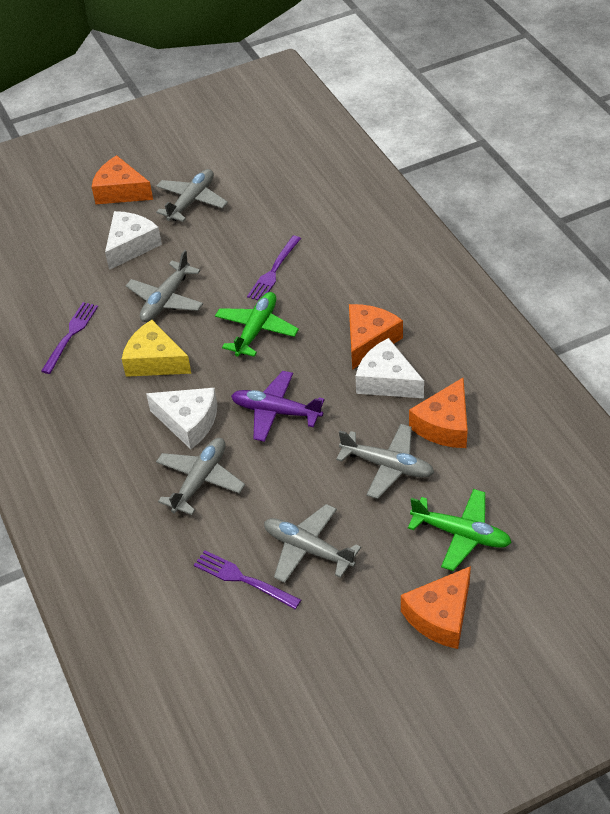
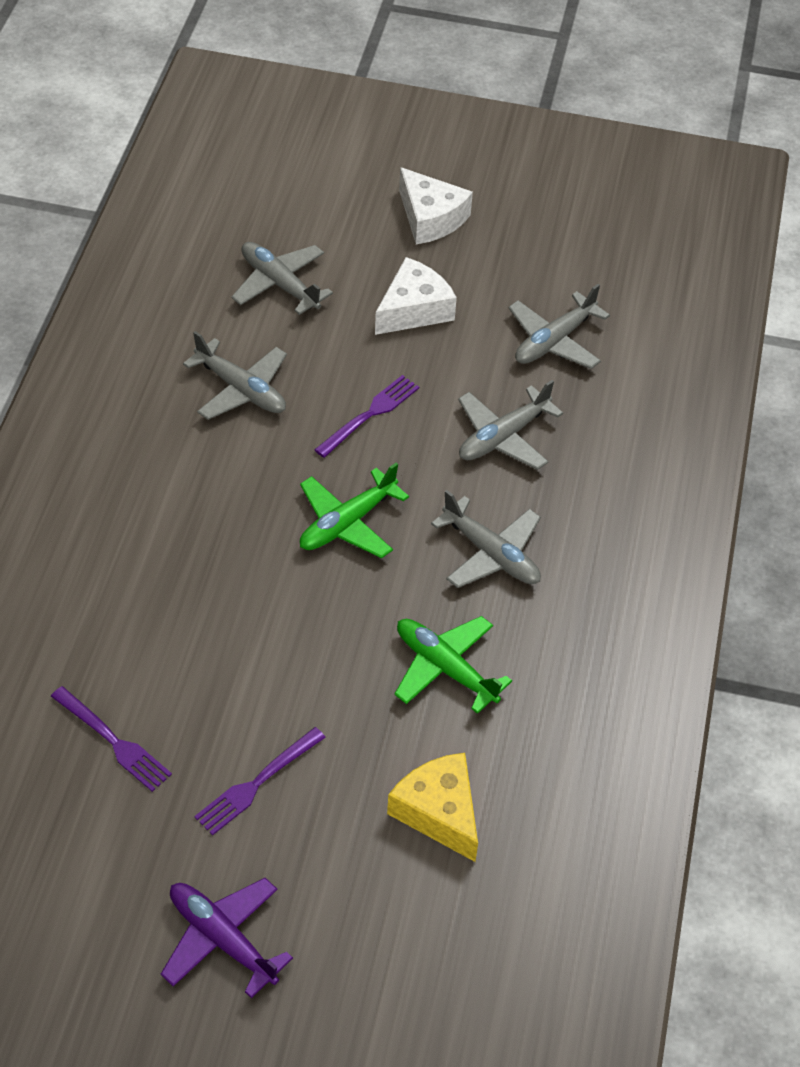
orange cheese: 4 -> 0
white cheese: 3 -> 2

